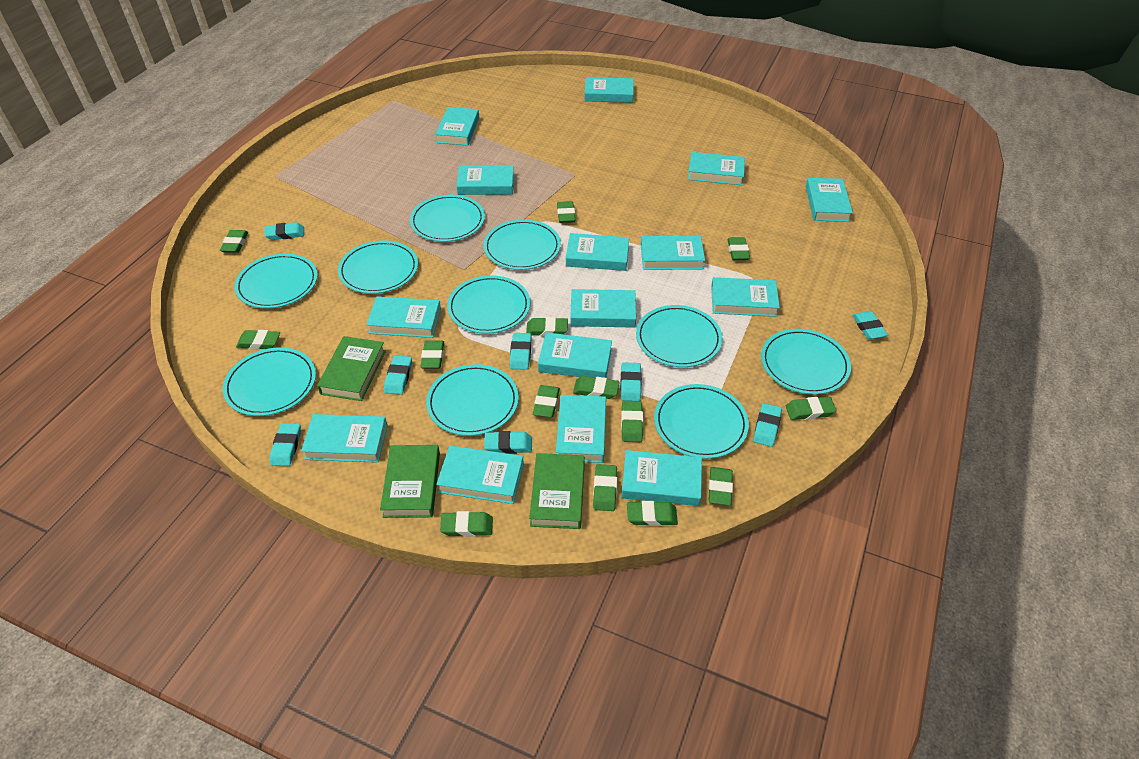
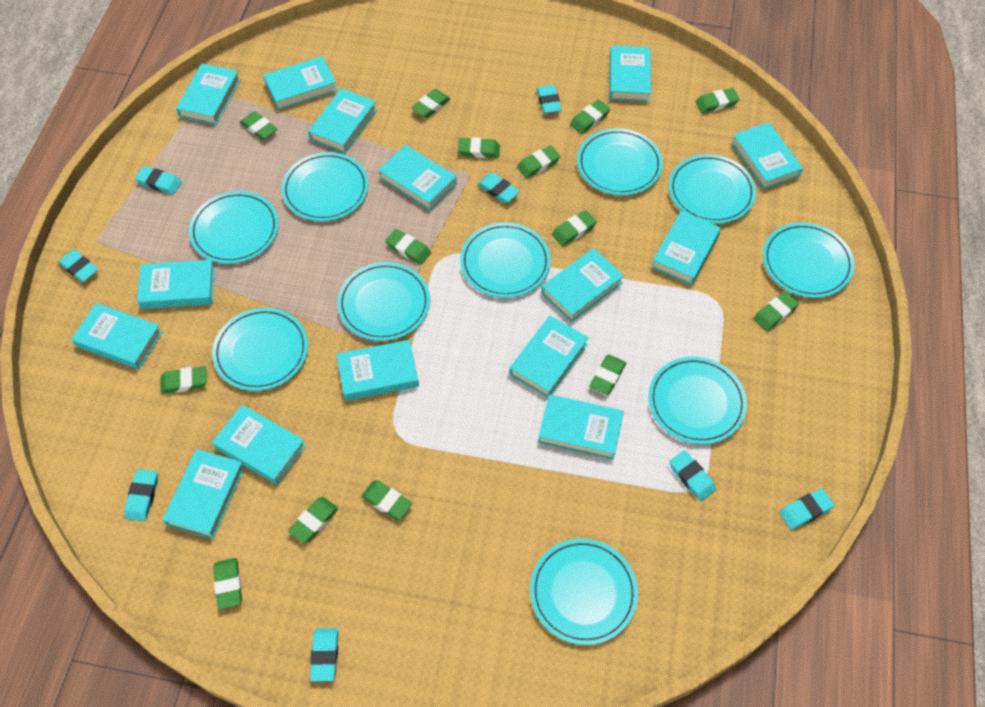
green book: 3 -> 0

